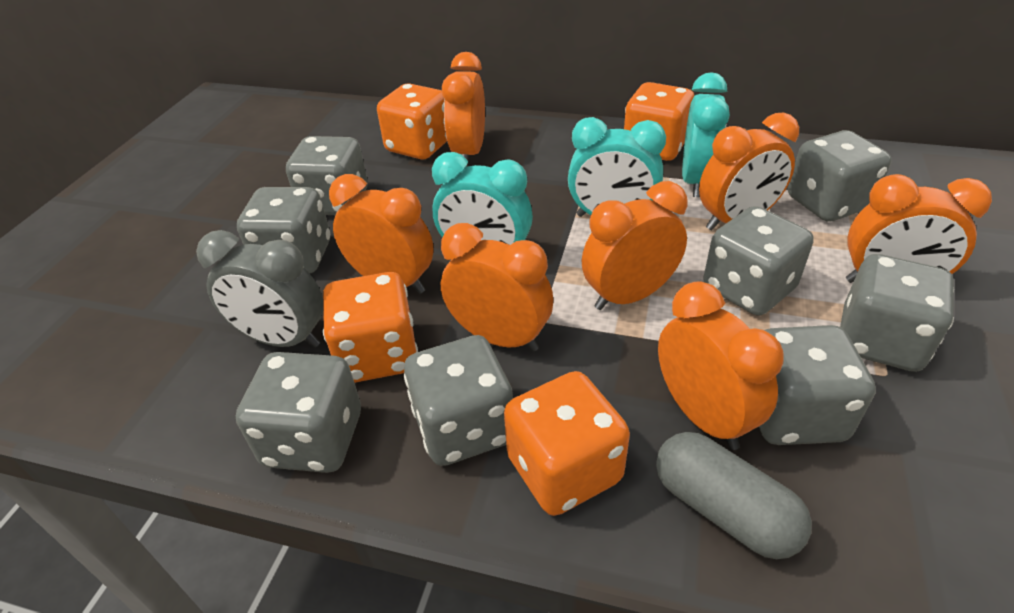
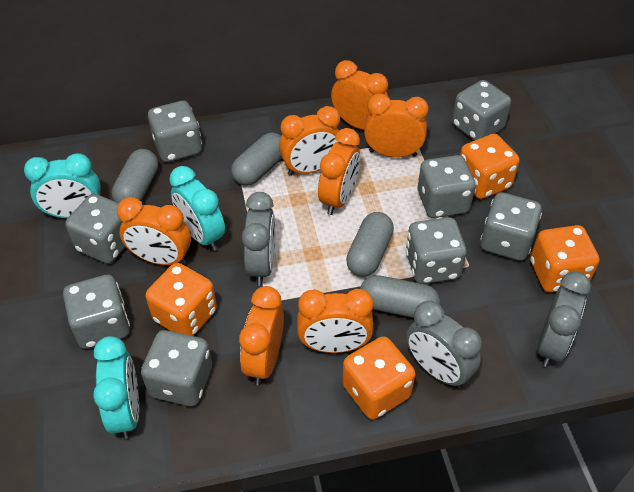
grey capsule: 1 -> 4
grey clock: 1 -> 3

